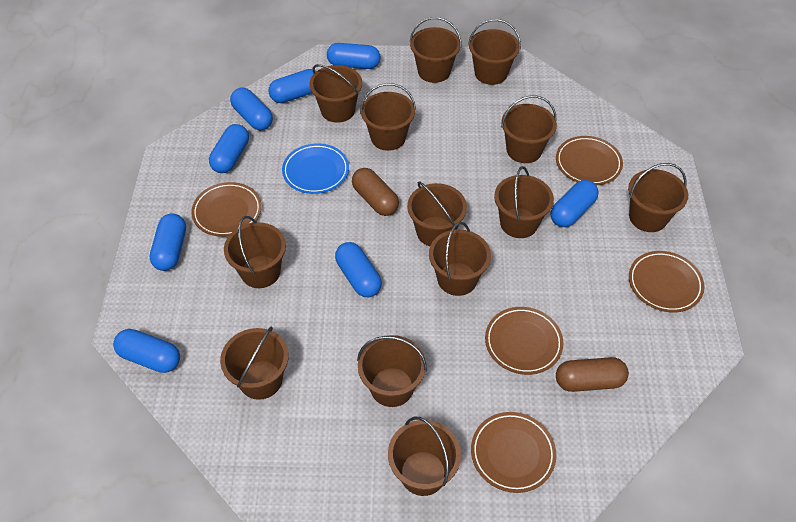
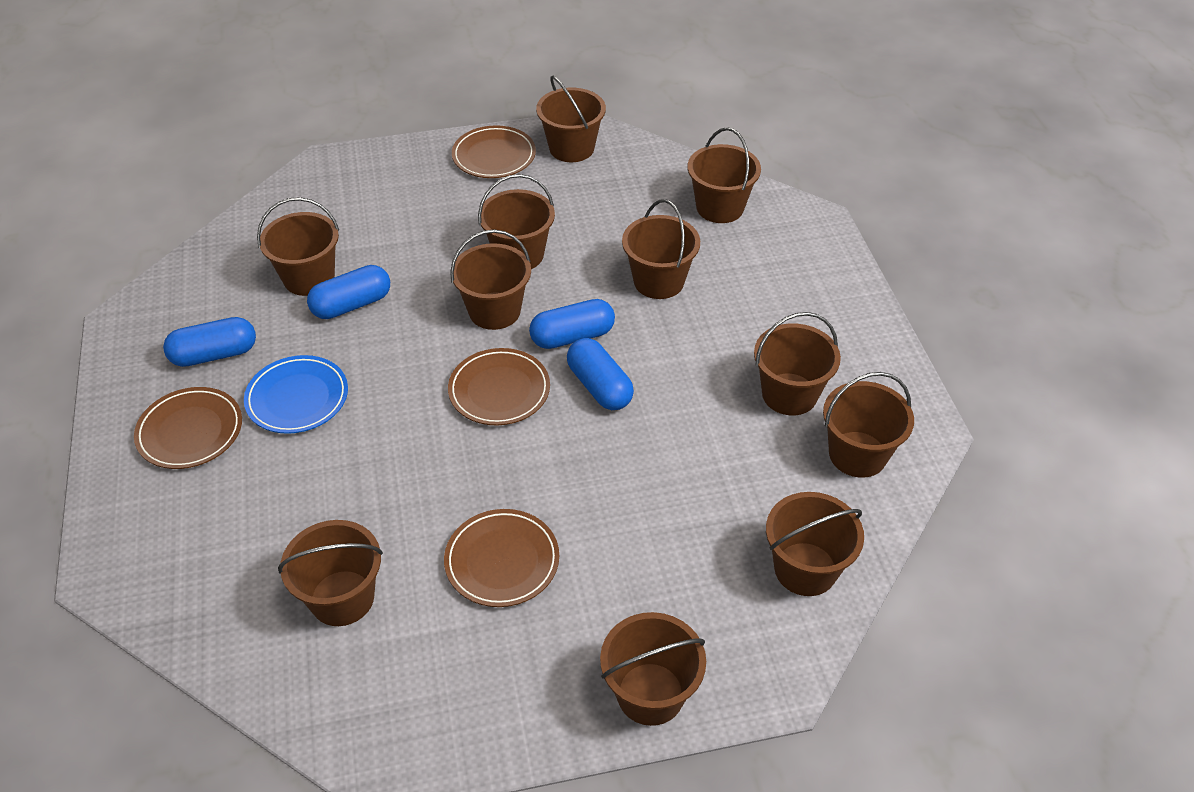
blue capsule: 8 -> 4
brown bucket: 13 -> 11
brown capsule: 2 -> 0
brown plate: 5 -> 4

